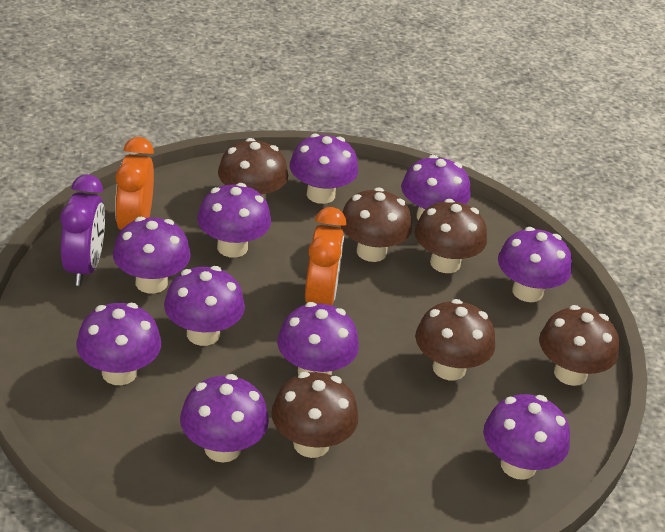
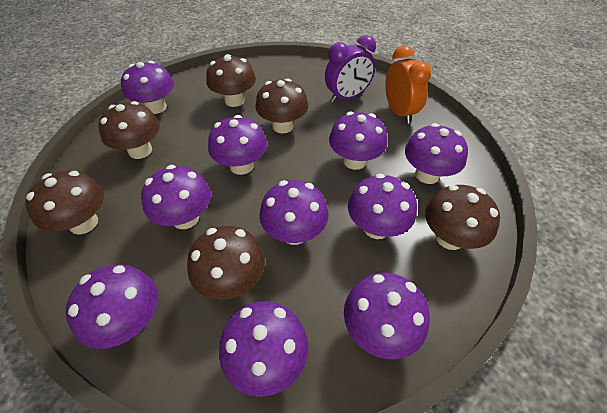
orange clock: 2 -> 1

